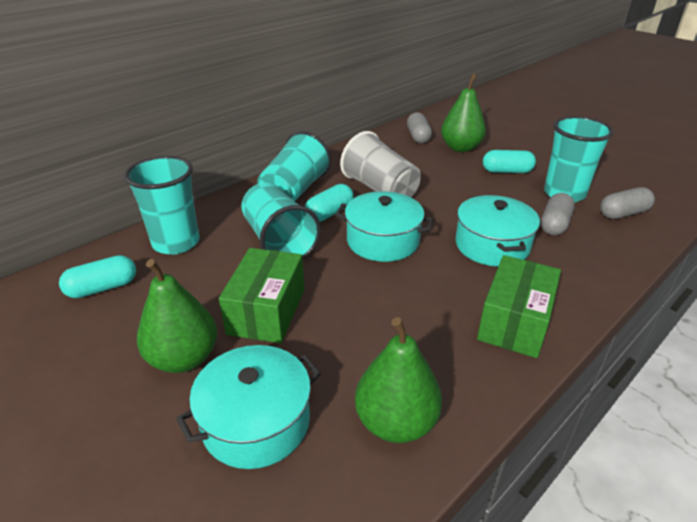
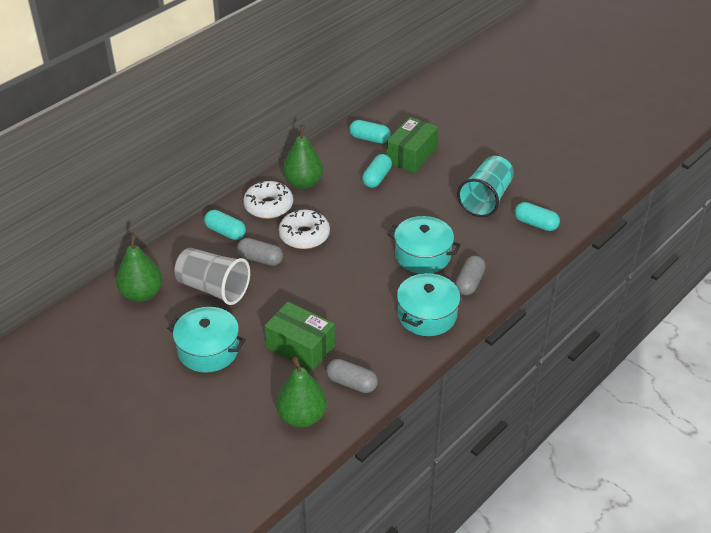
turquoise capsule: 3 -> 4
turquoise cup: 4 -> 1
white donut: 0 -> 2

